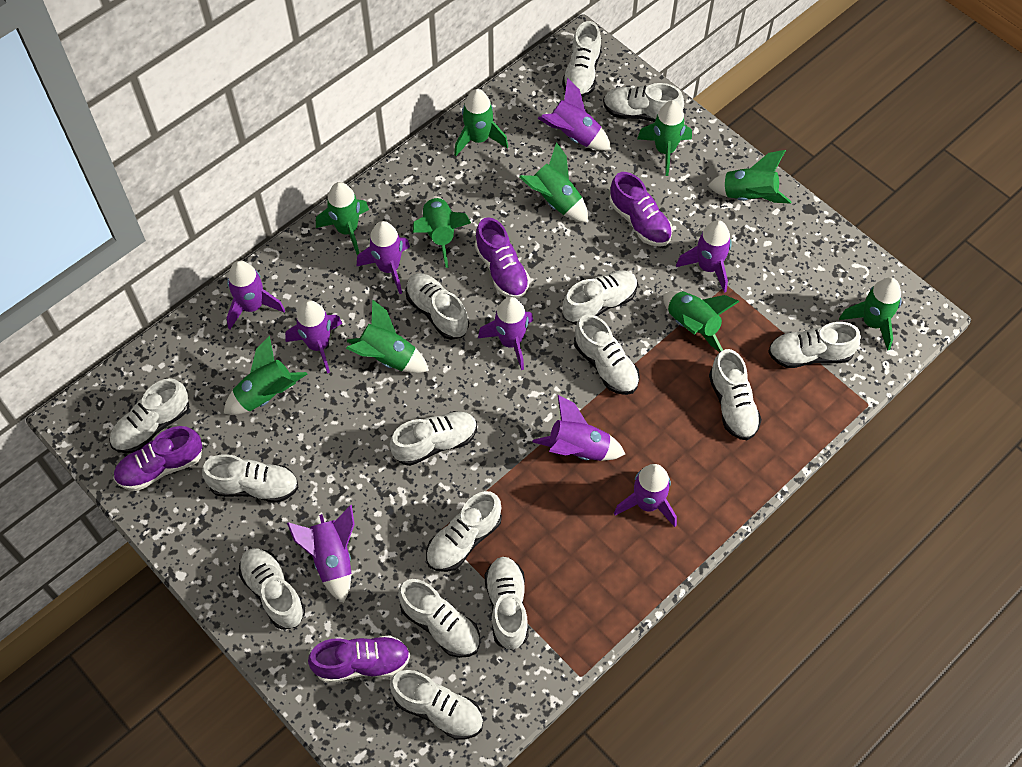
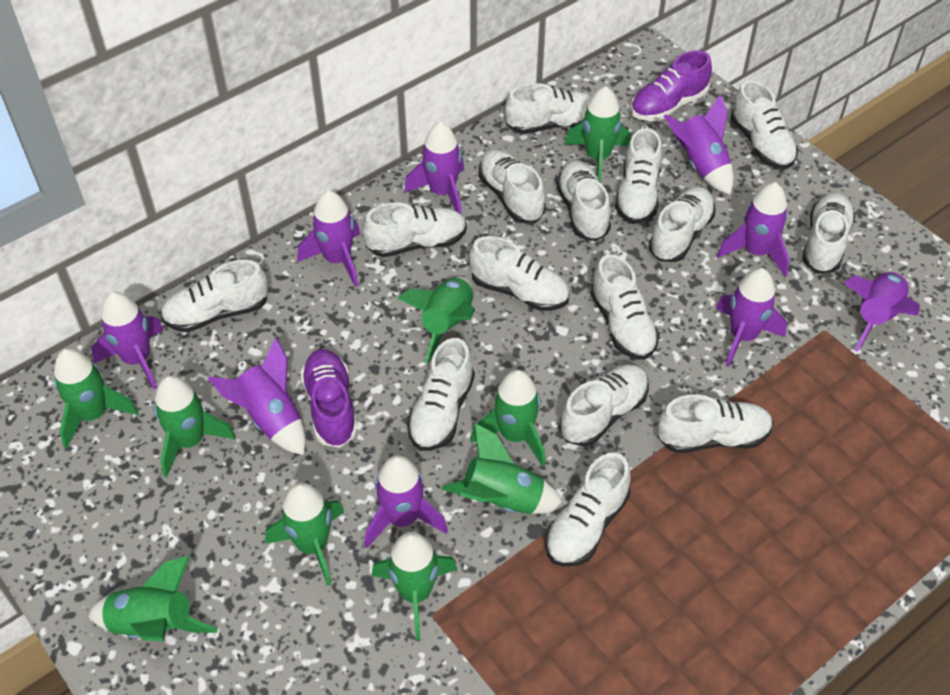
green rocket: 10 -> 9
purple shoe: 4 -> 2

